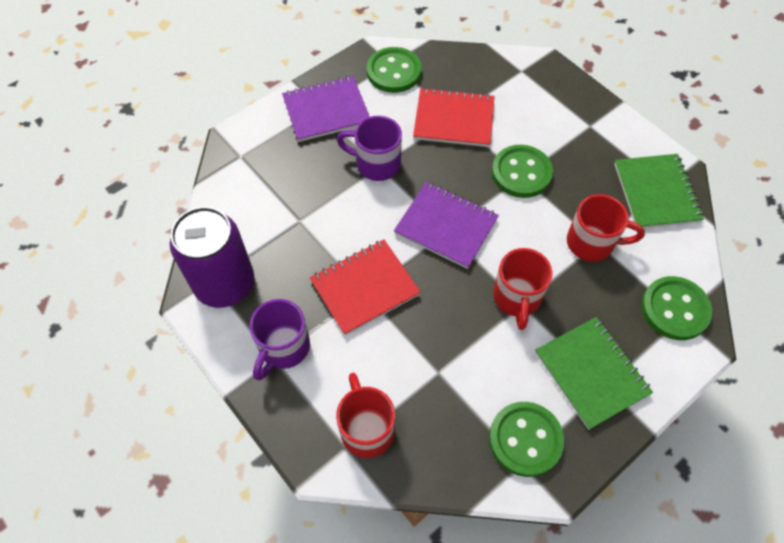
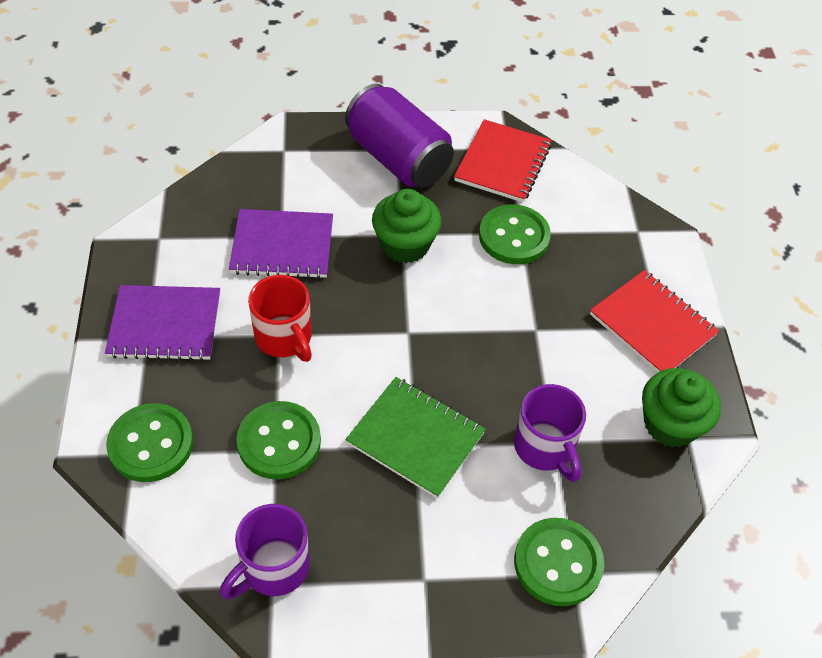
green cupcake: 0 -> 2
green notebook: 2 -> 1
red mug: 3 -> 1

